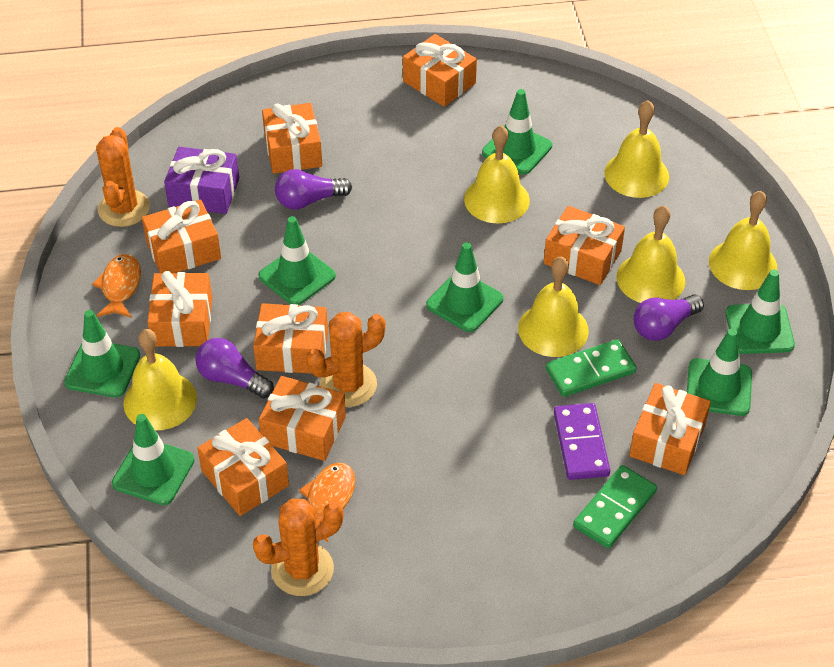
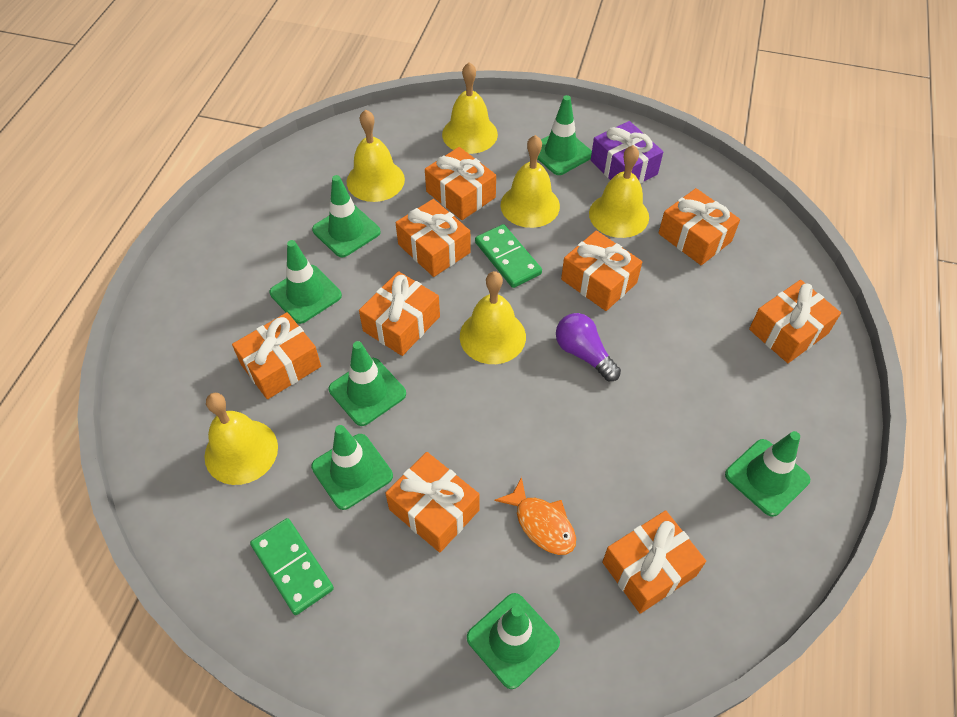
orange cactus: 3 -> 0
orange fish: 2 -> 1
purple domino: 1 -> 0
purple light bulb: 3 -> 1

